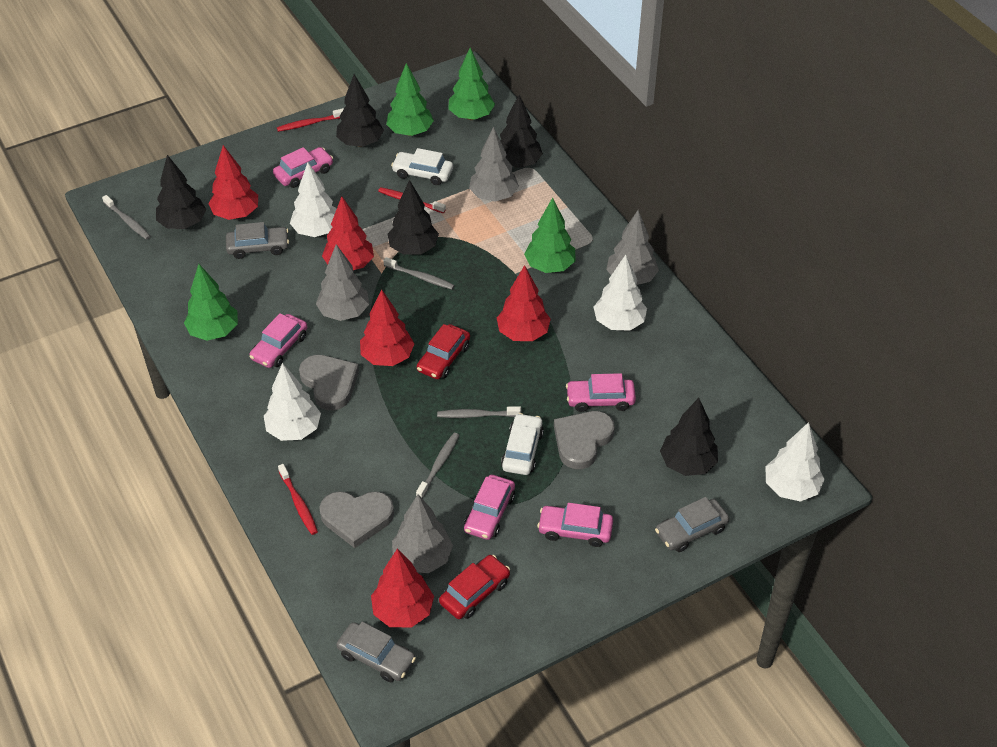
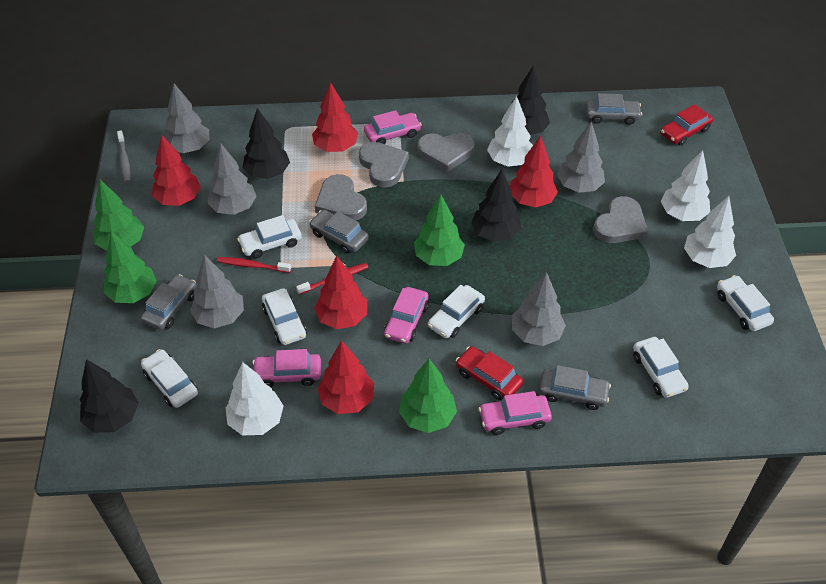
black tree: 5 -> 4
grey car: 3 -> 4
grey heart: 3 -> 4
grey toothbrush: 4 -> 1
grey tree: 4 -> 5
pink car: 5 -> 4
red toothbrush: 3 -> 2
white car: 2 -> 6

